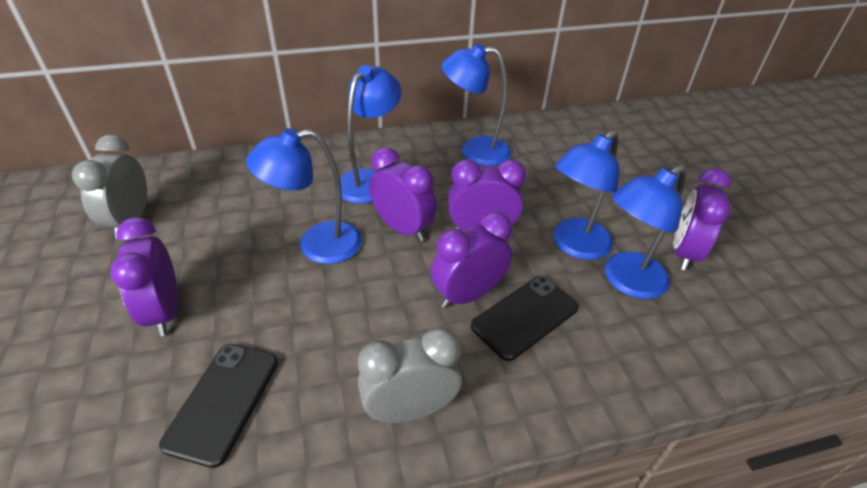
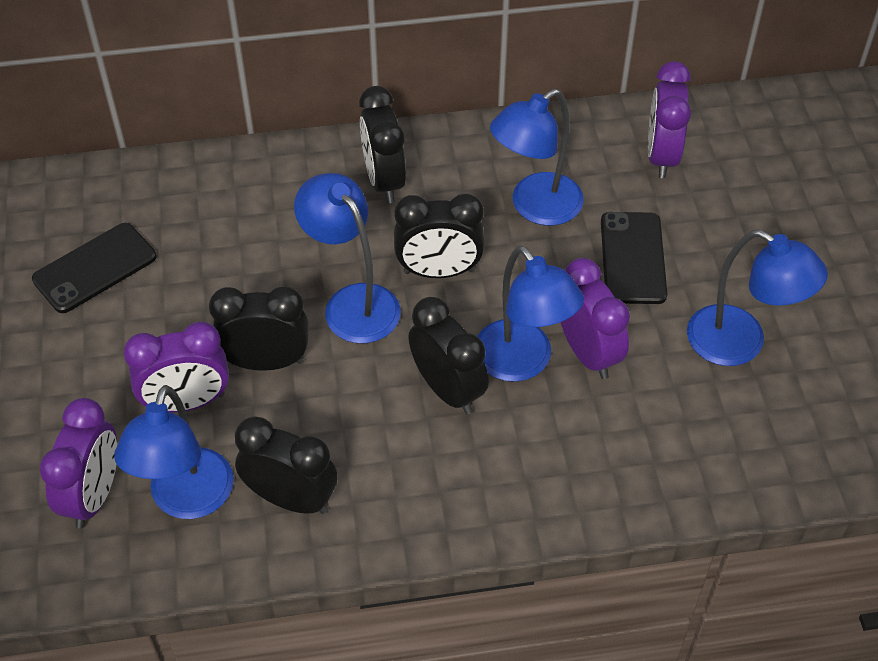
black clock: 0 -> 5
grey clock: 2 -> 0
purple clock: 5 -> 4

